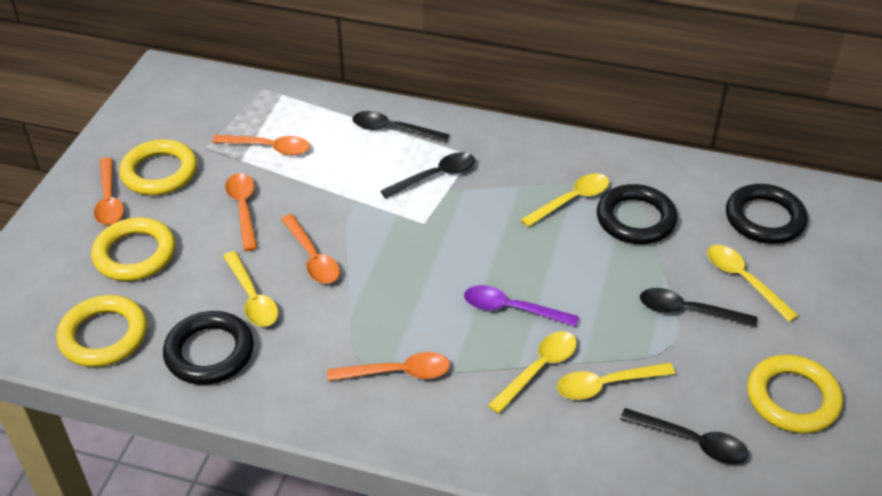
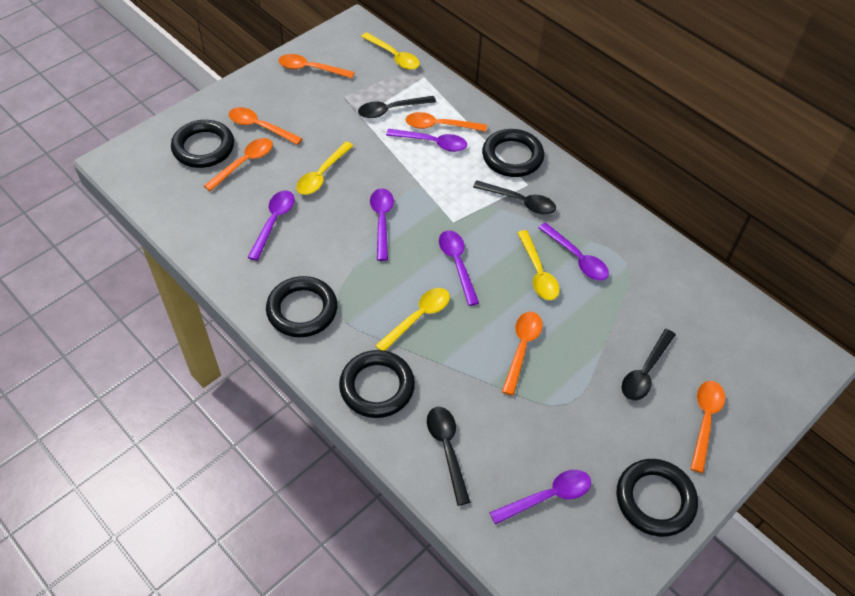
black ring: 3 -> 5
orange spoon: 5 -> 6
purple spoon: 1 -> 6
yellow ring: 4 -> 0
yellow spoon: 5 -> 4

